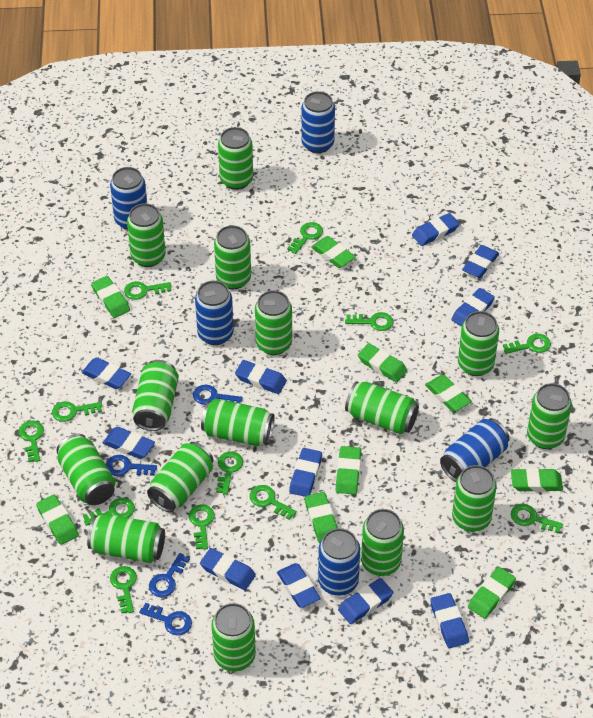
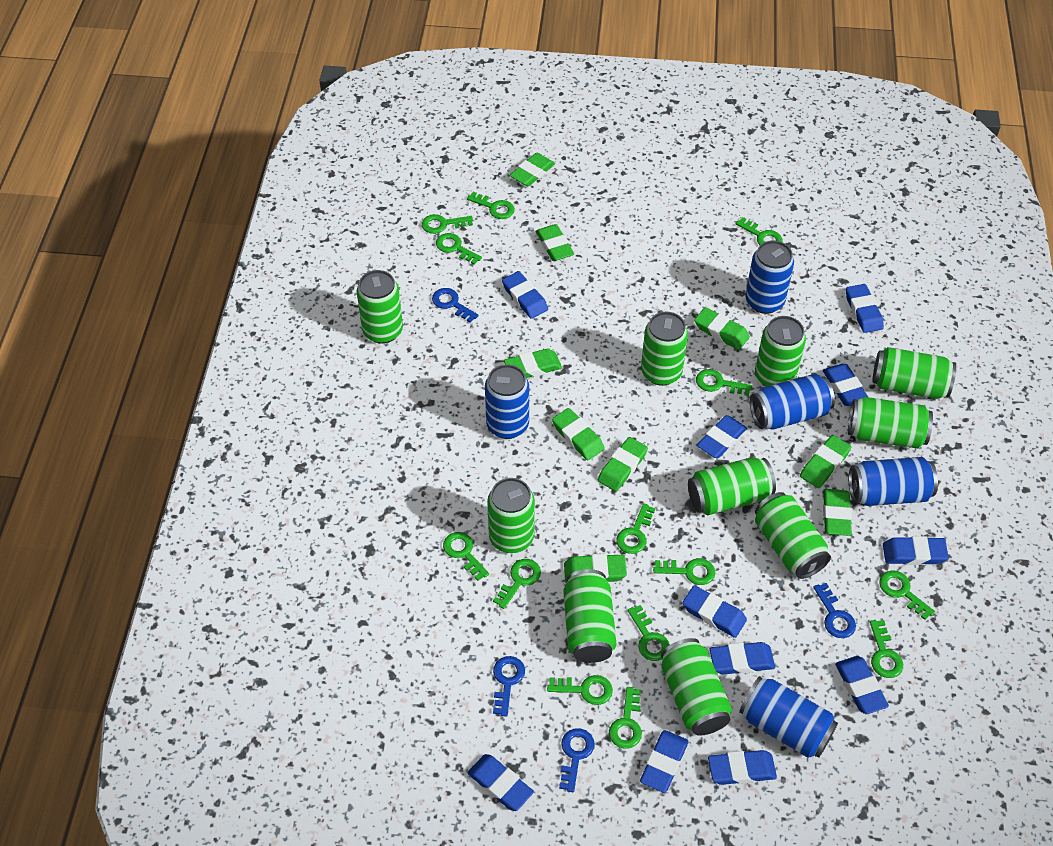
green can: 15 -> 10
green key: 12 -> 14

